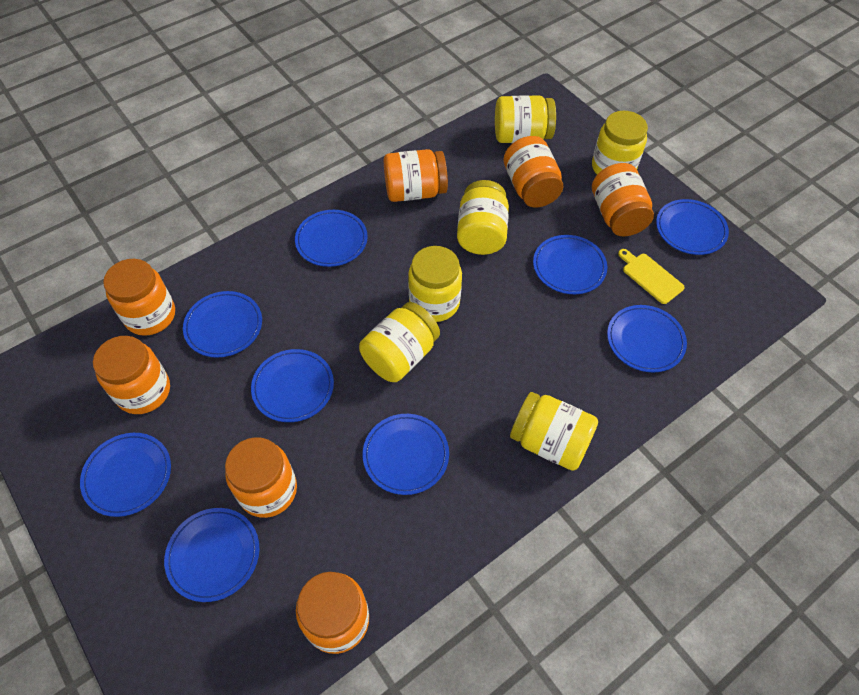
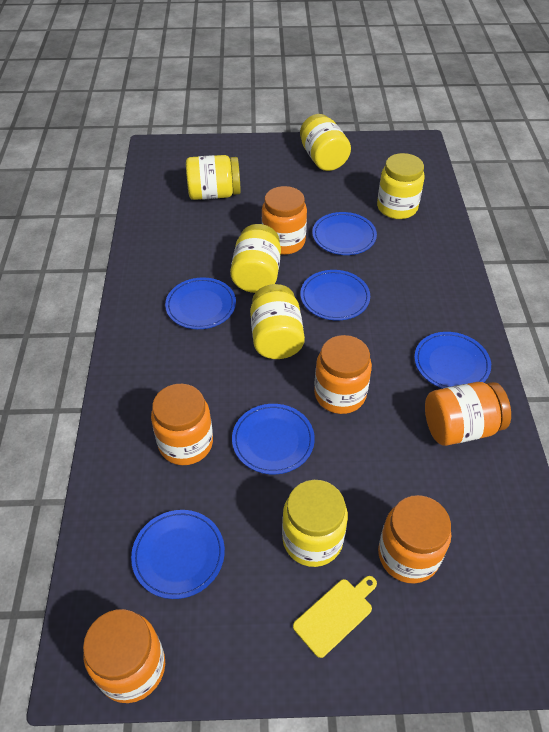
blue plate: 9 -> 6
orange jar: 7 -> 6

